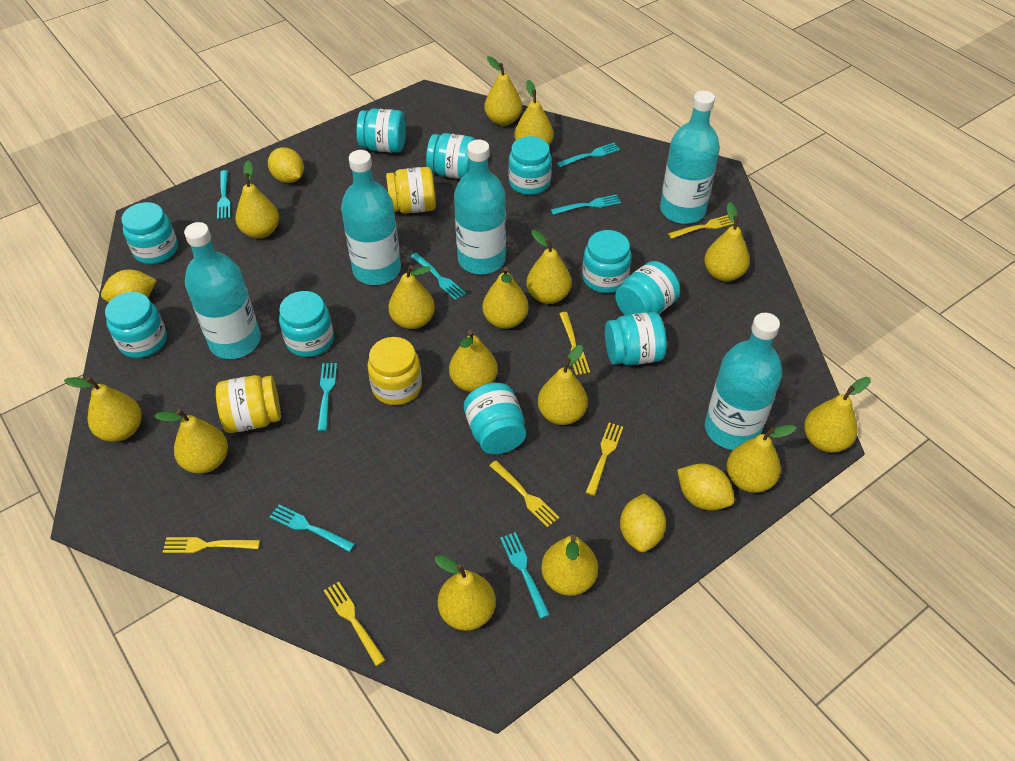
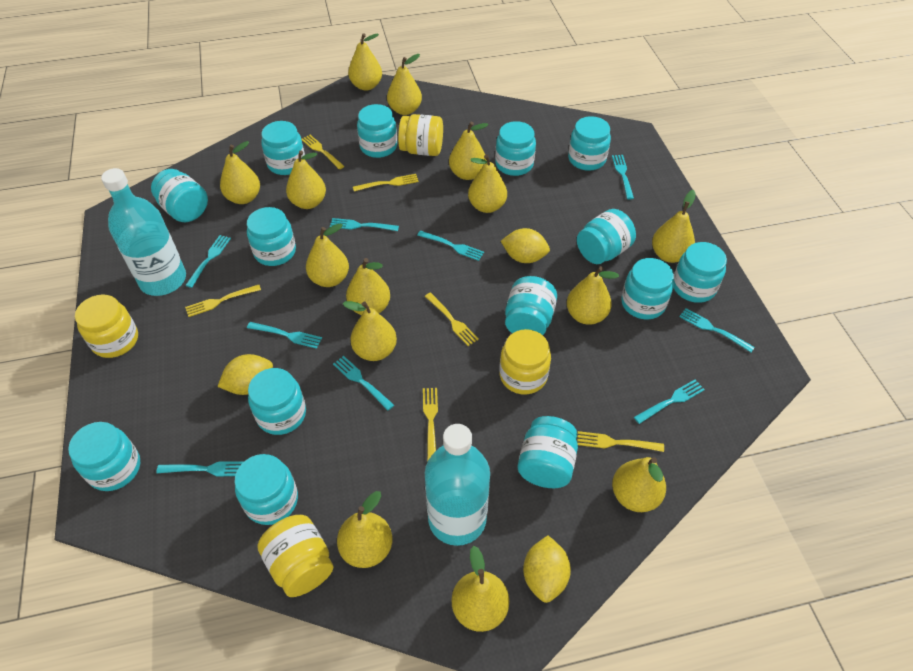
turquoise bottle: 5 -> 2
turquoise fork: 7 -> 9
turquoise jar: 10 -> 14
yellow jar: 3 -> 4
yellow lemon: 4 -> 3
yellow pear: 15 -> 14

